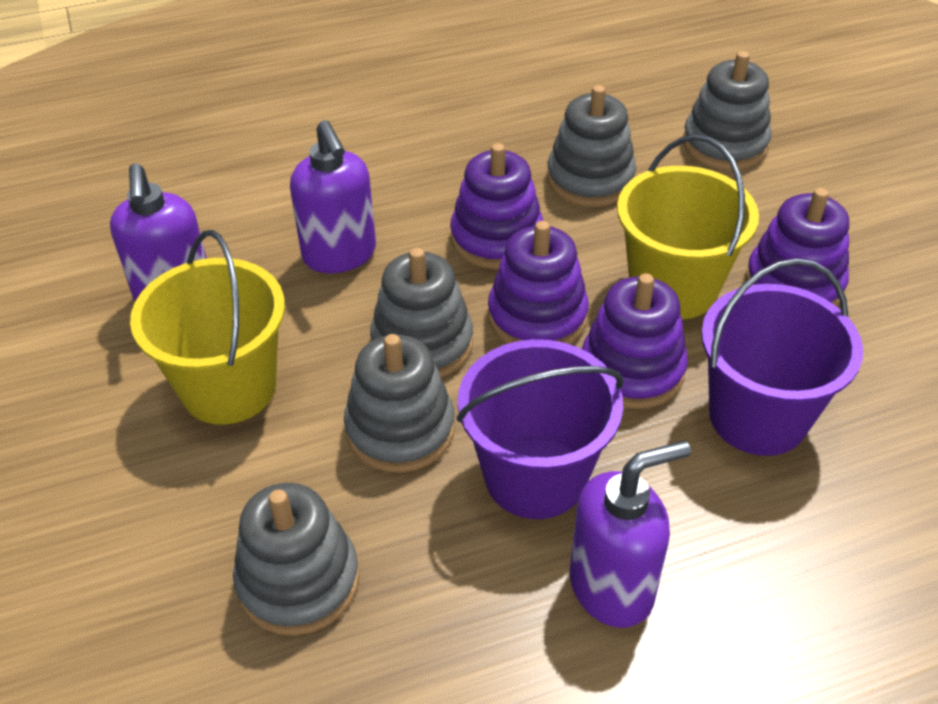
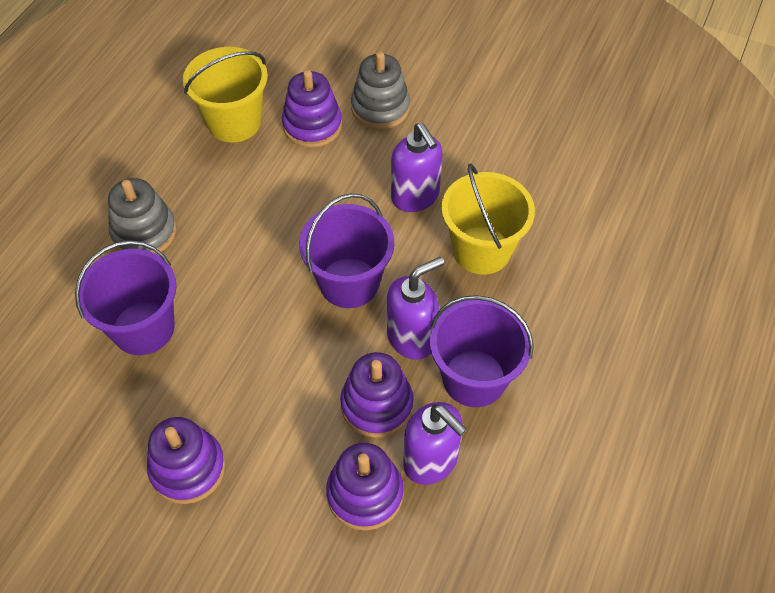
grey stacking toy: 5 -> 2
purple bucket: 2 -> 3

